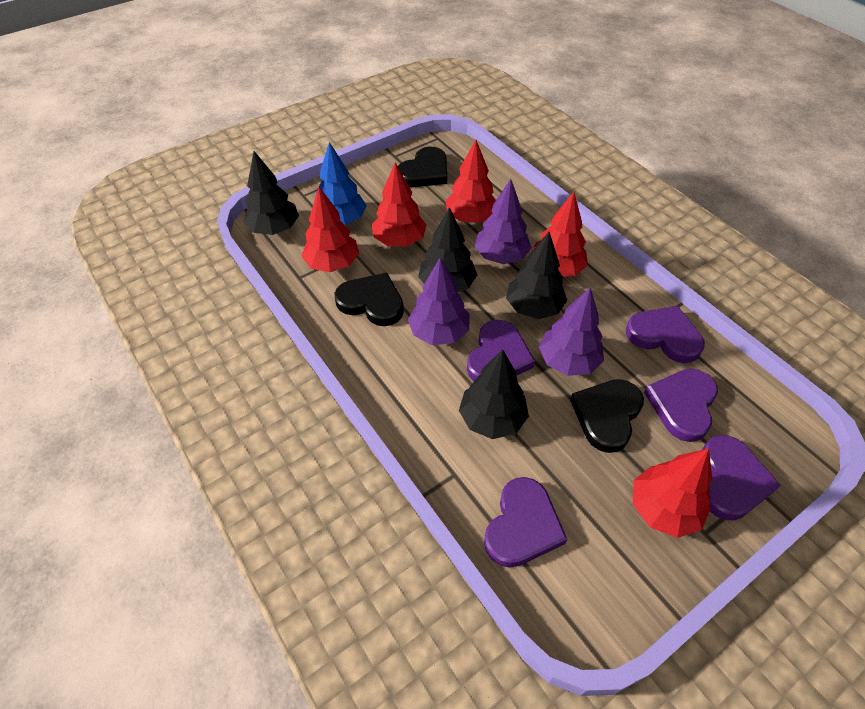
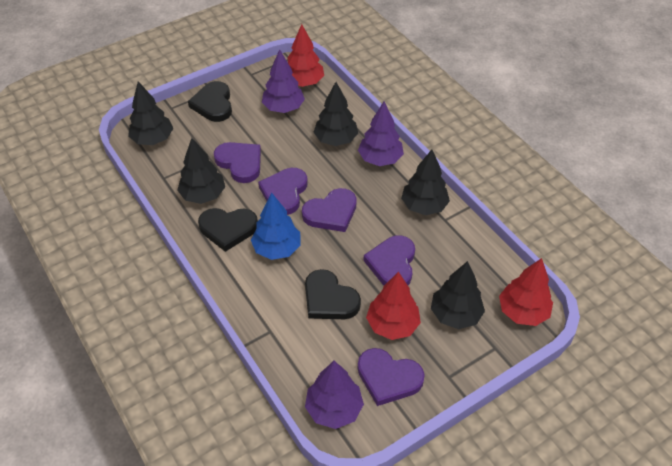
black tree: 4 -> 5
red tree: 5 -> 3

